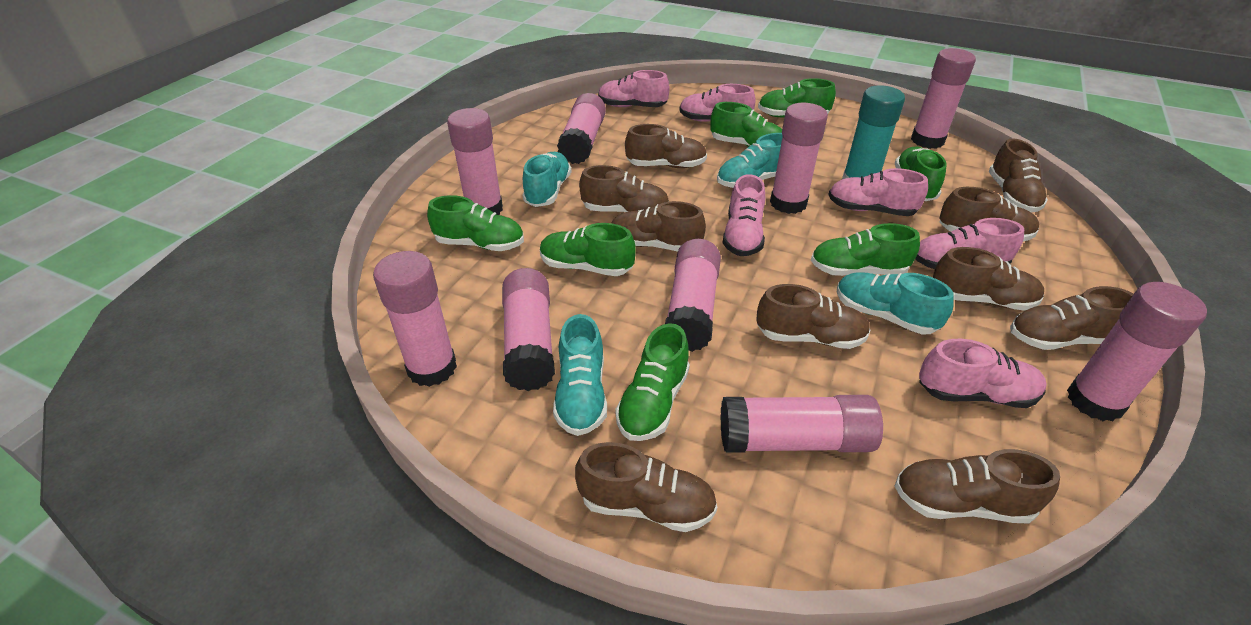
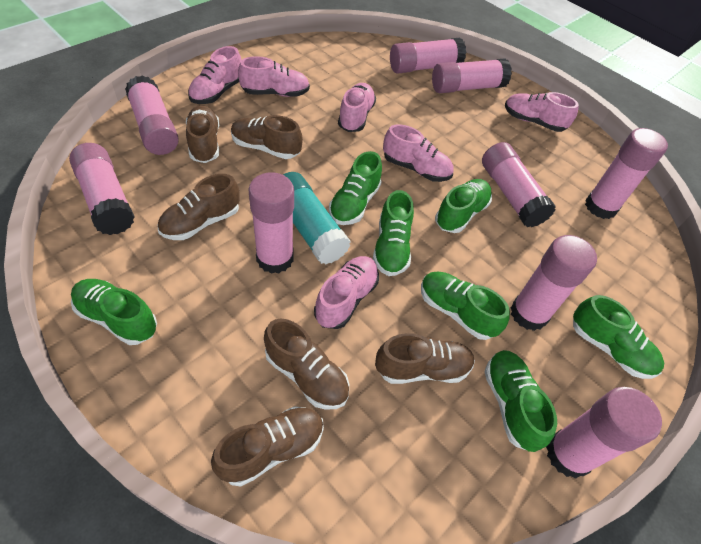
brown shoe: 10 -> 6
turquoise shoe: 4 -> 0

